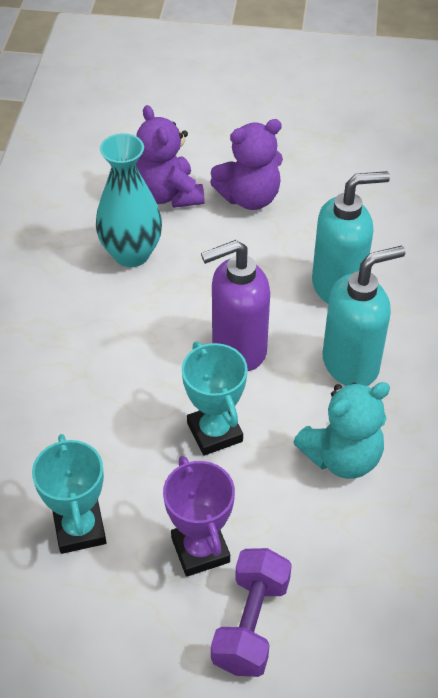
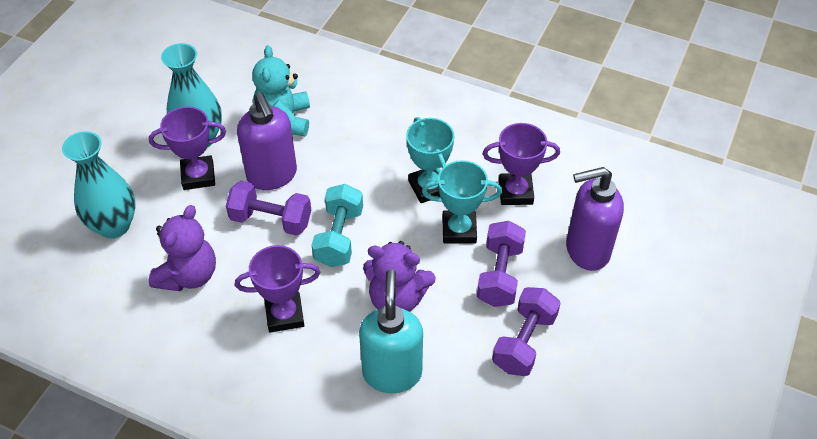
purple dumbbell: 1 -> 3
purple soap dispenser: 1 -> 2
purple trophy: 1 -> 3
turquoise dumbbell: 0 -> 1
turquoise soap dispenser: 2 -> 1
turquoise vase: 1 -> 2

